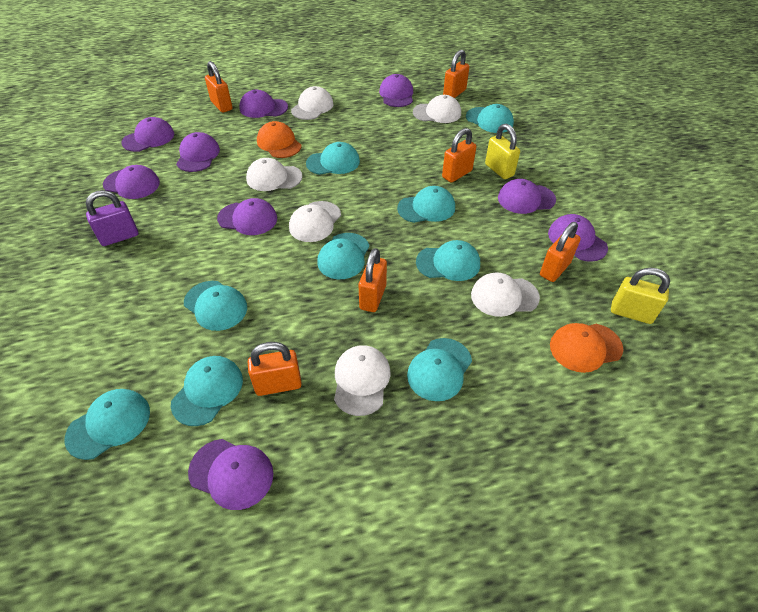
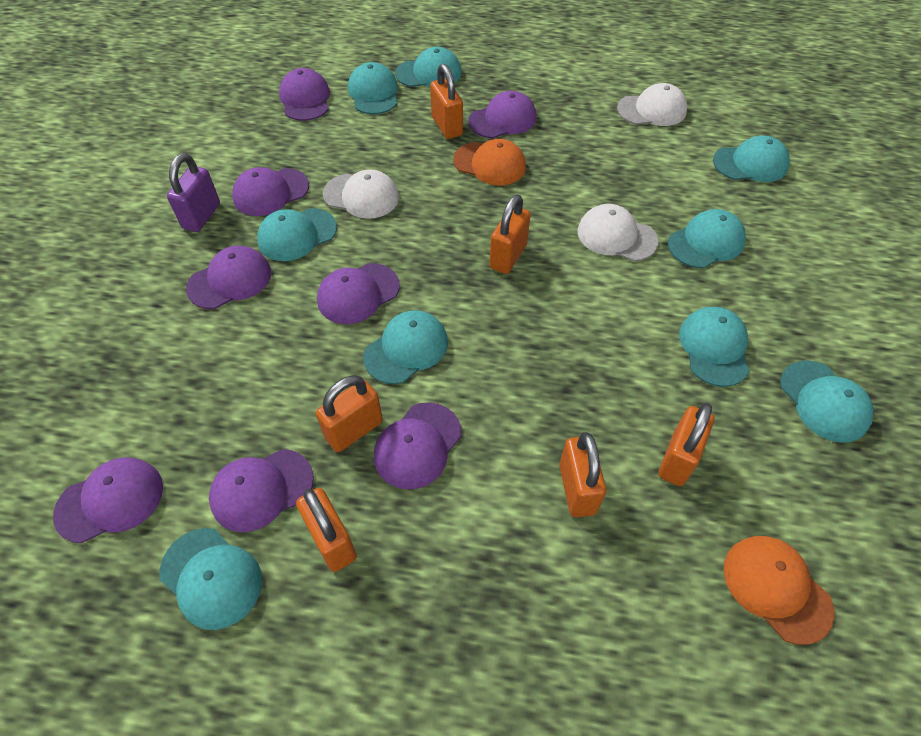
purple cap: 9 -> 8
white cap: 6 -> 3
yellow padlock: 2 -> 0

